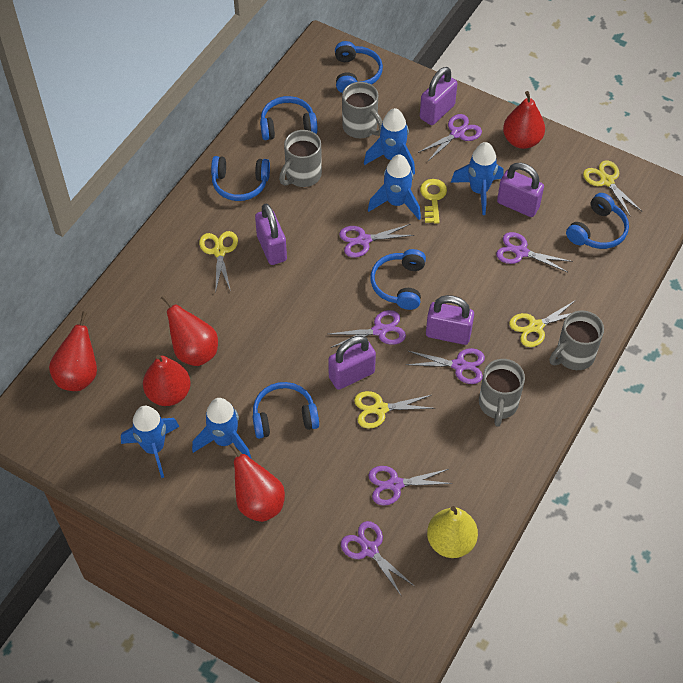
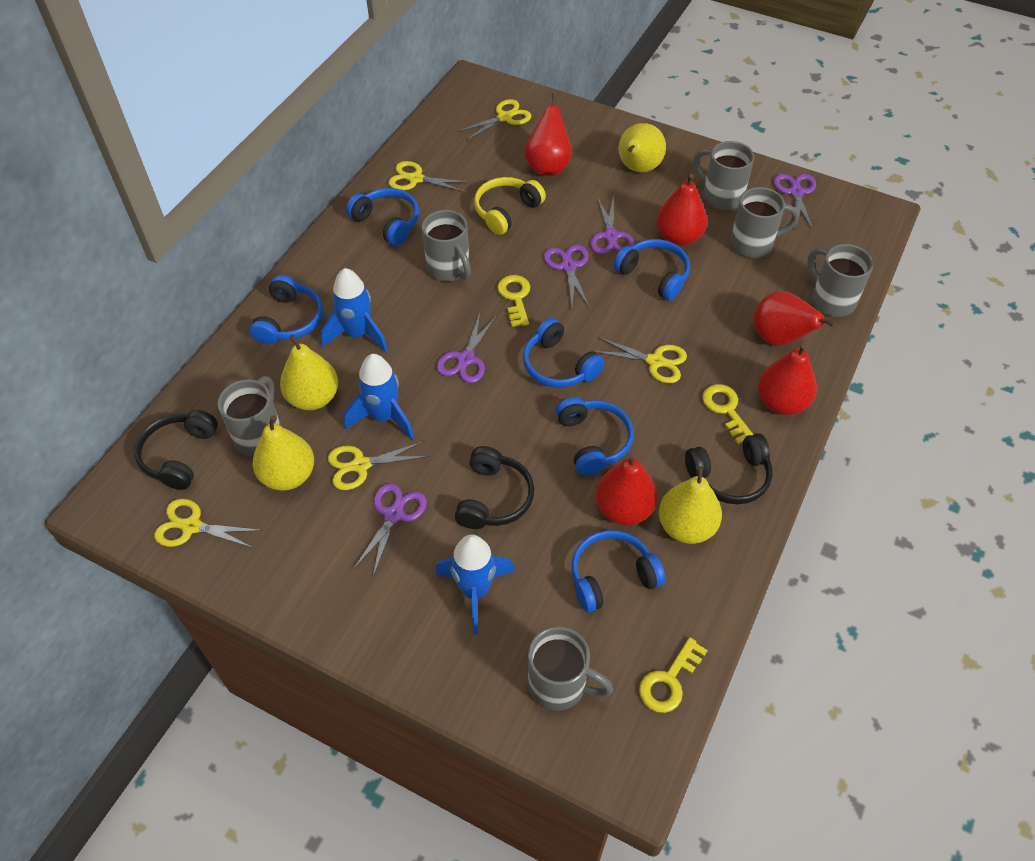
black headphones: 0 -> 3
blue rocket: 5 -> 3
grey mug: 4 -> 6
purple padlock: 5 -> 0
purple scissors: 7 -> 5
yellow headphones: 0 -> 1
yellow key: 1 -> 3
yellow pear: 1 -> 4
yellow scissors: 4 -> 5

